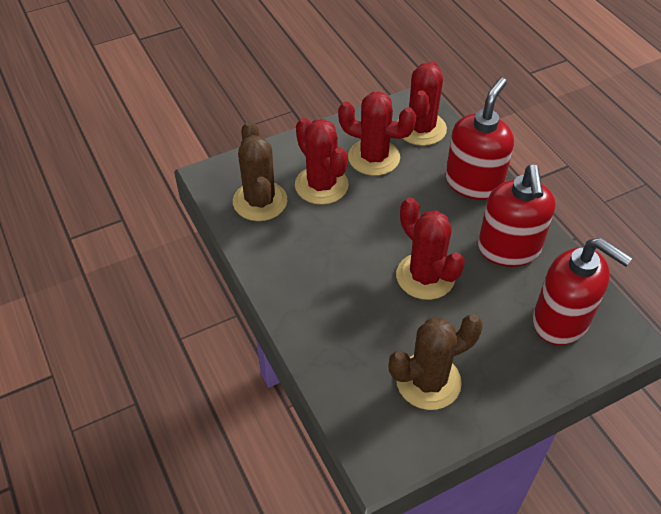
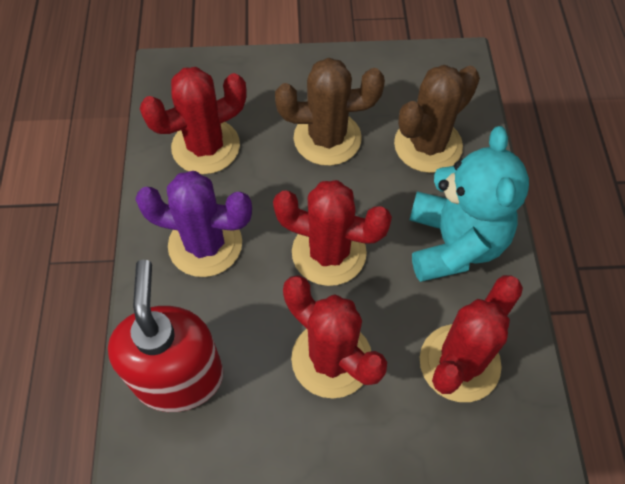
purple cactus: 0 -> 1
red soap dispenser: 3 -> 1
turquoise teddy bear: 0 -> 1

